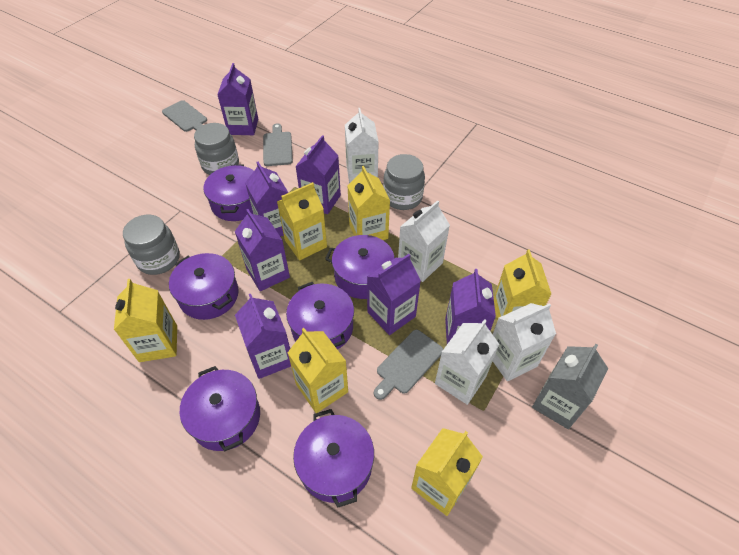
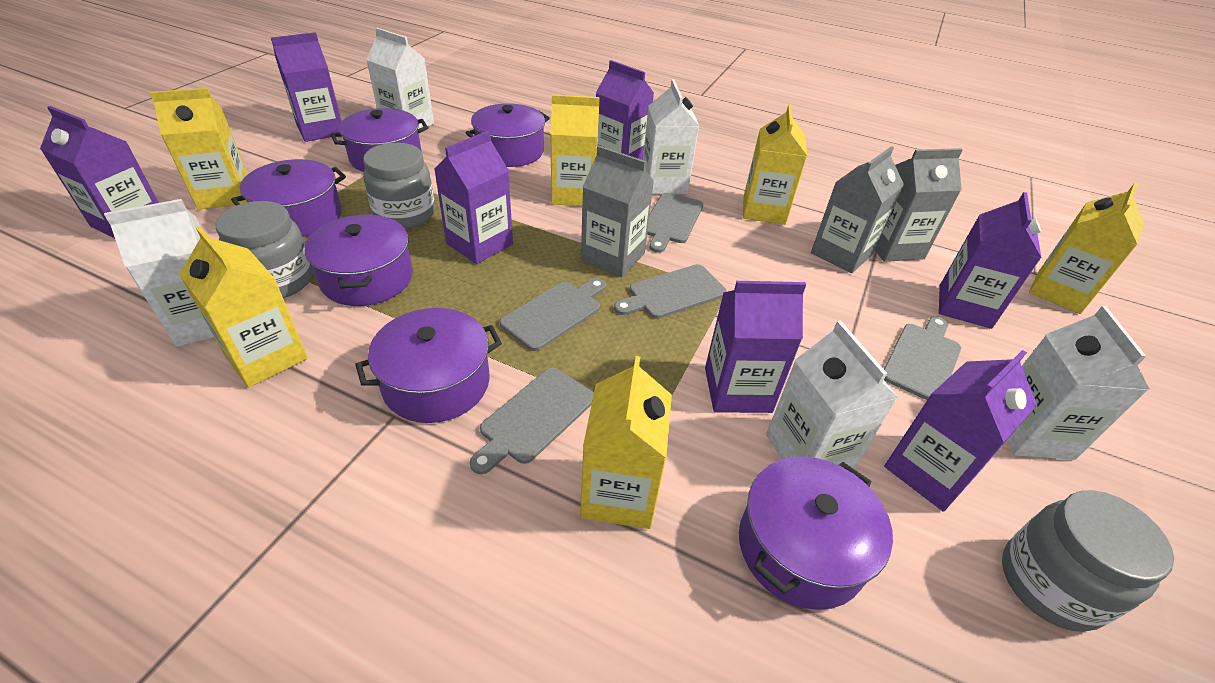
grey carton: 1 -> 3
grey cutting board: 3 -> 5
white carton: 4 -> 5

